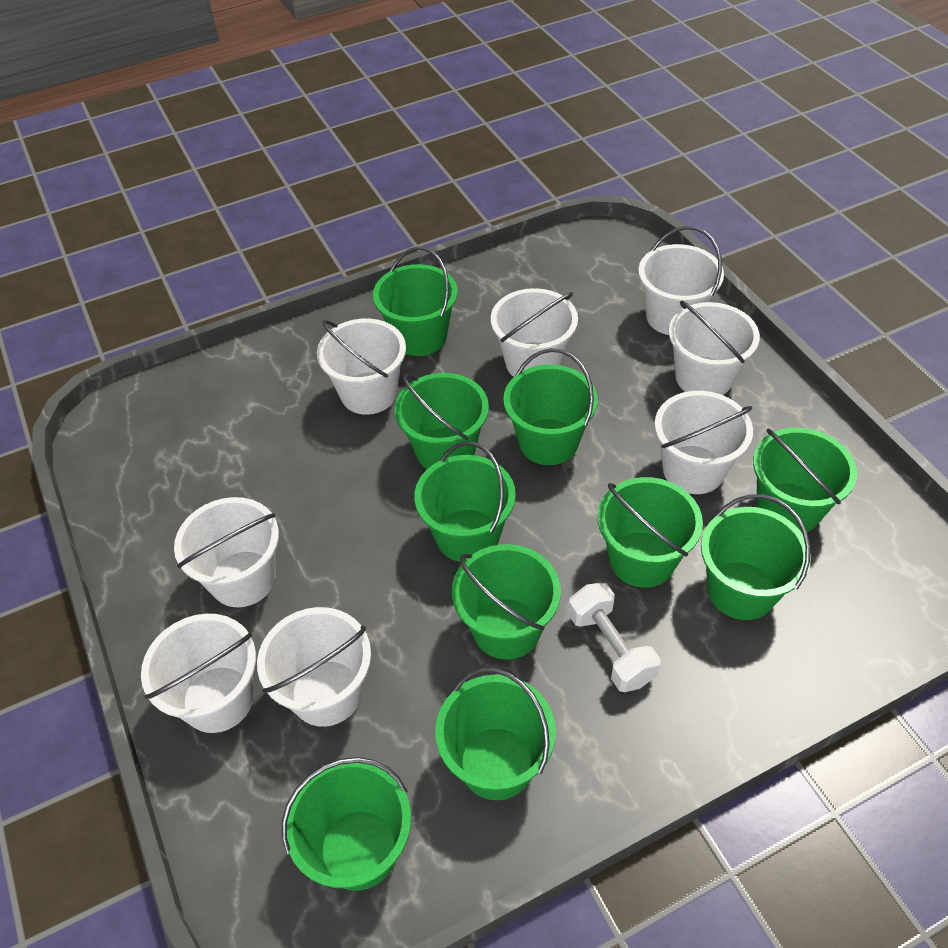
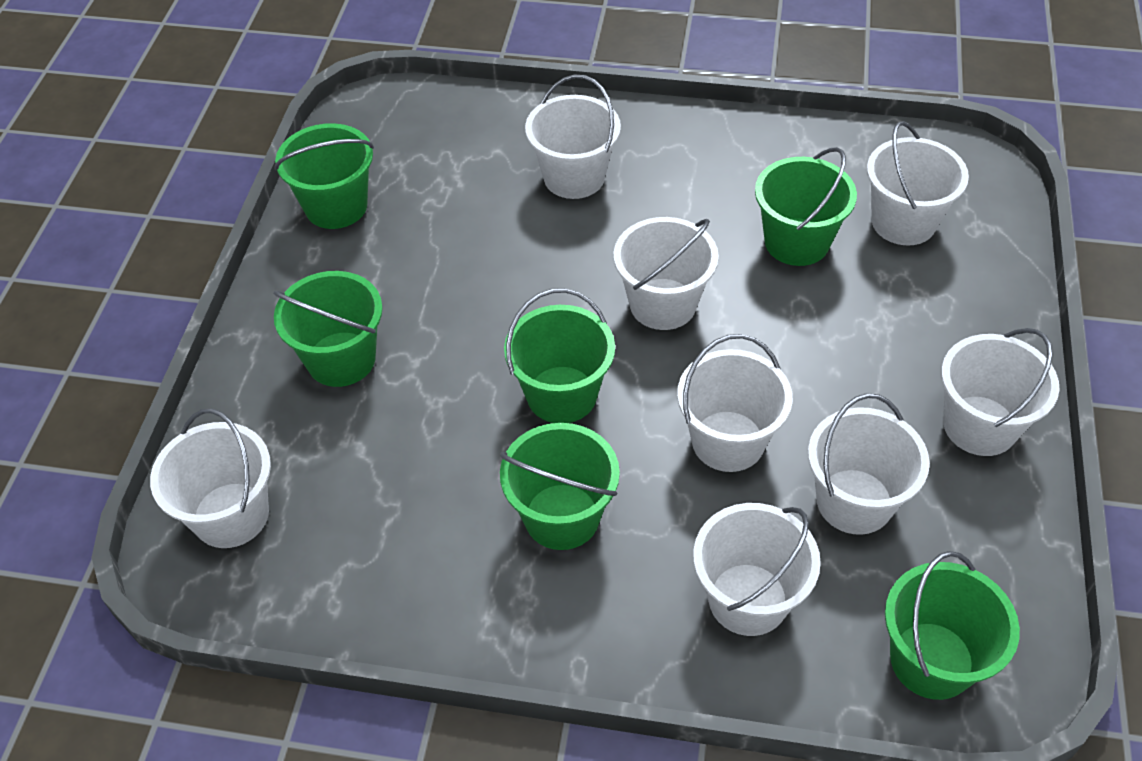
green bucket: 10 -> 6
white dumbbell: 1 -> 0

